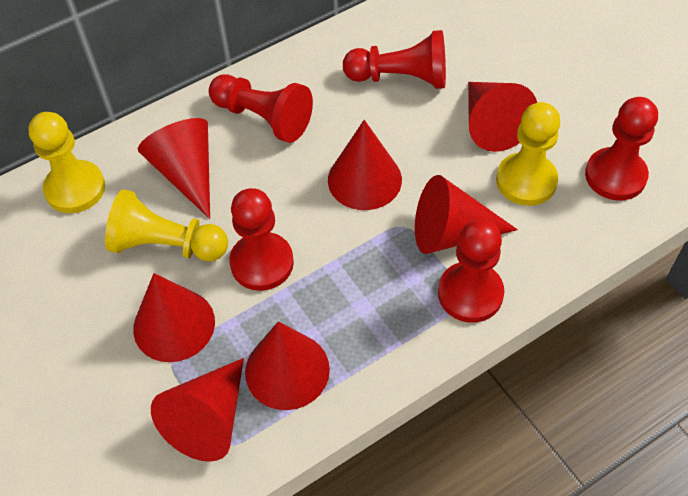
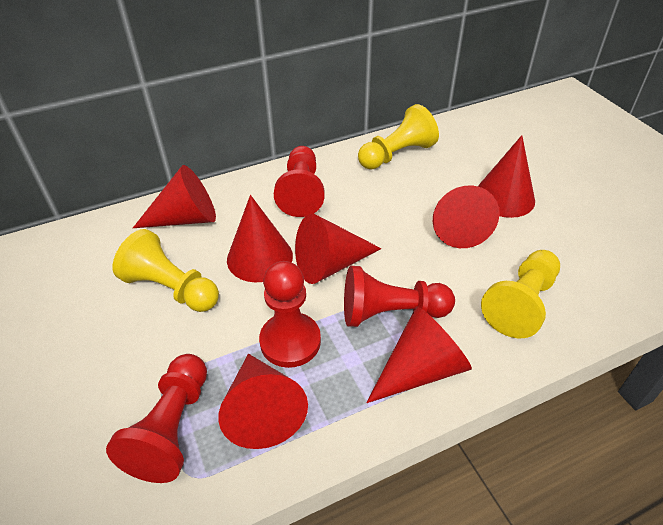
red pawn: 5 -> 4

